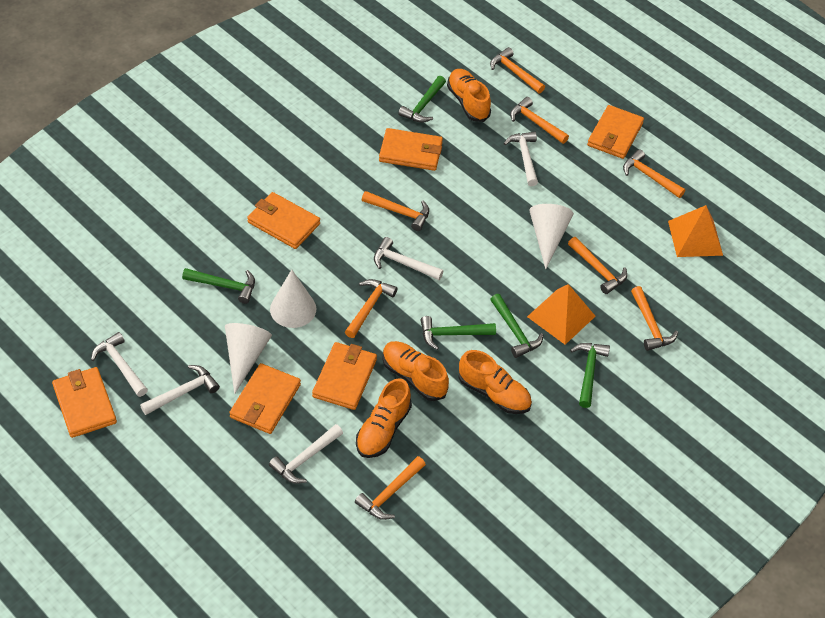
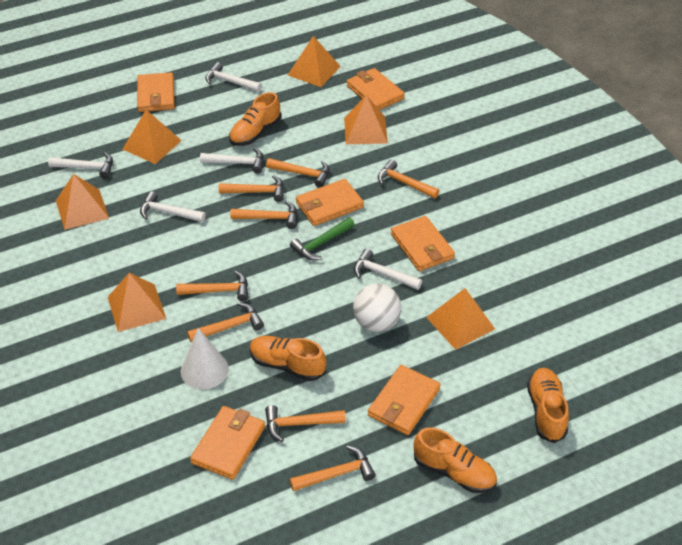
green hammer: 5 -> 1
orange pyramid: 2 -> 6
white ball: 0 -> 1
white cone: 3 -> 1

